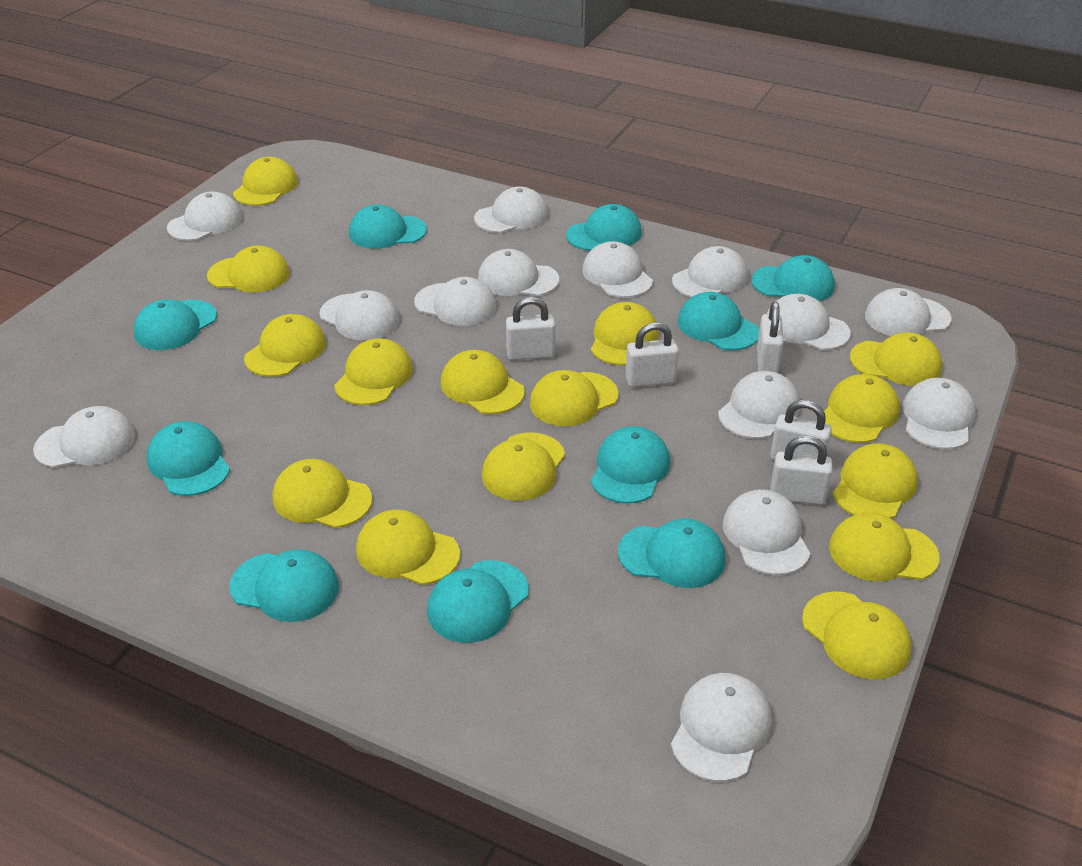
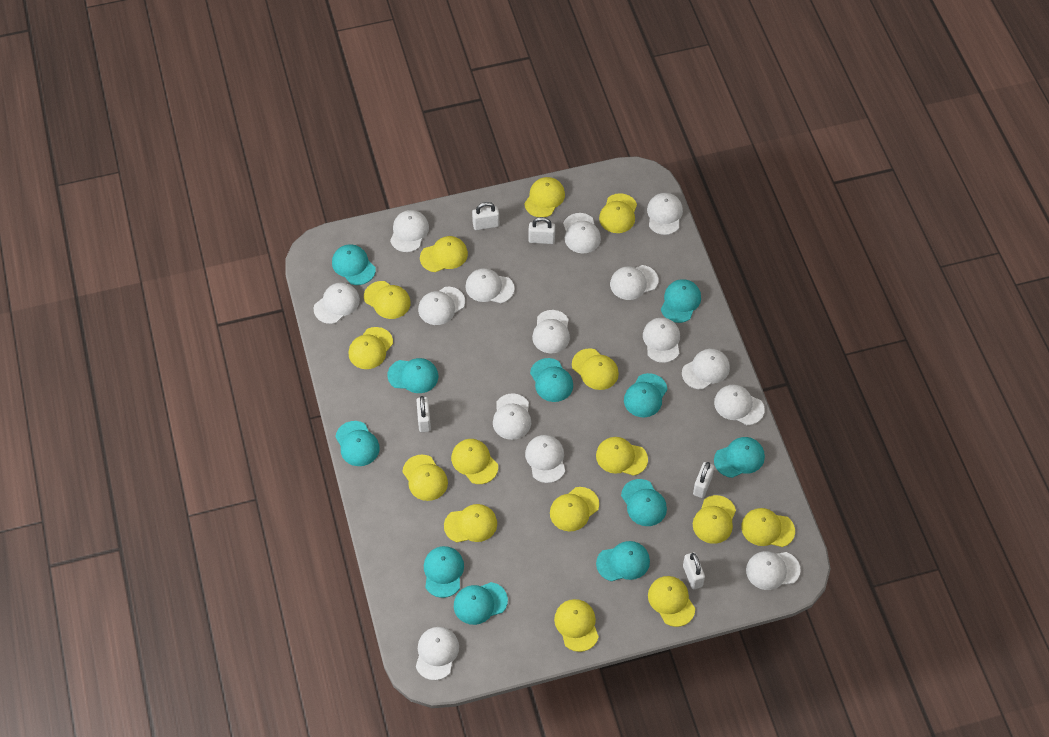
turquoise cap: 10 -> 11
white cap: 14 -> 15

